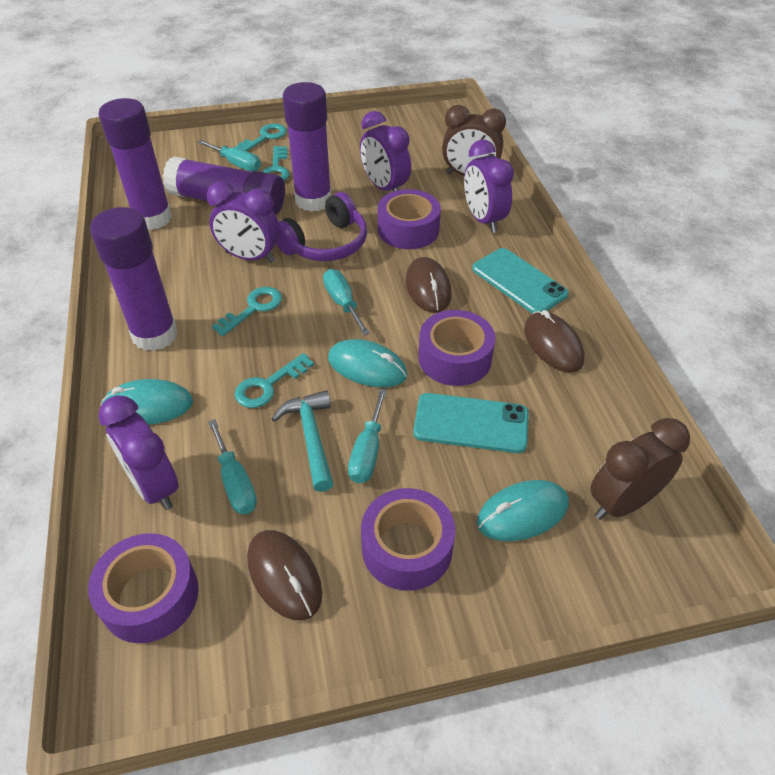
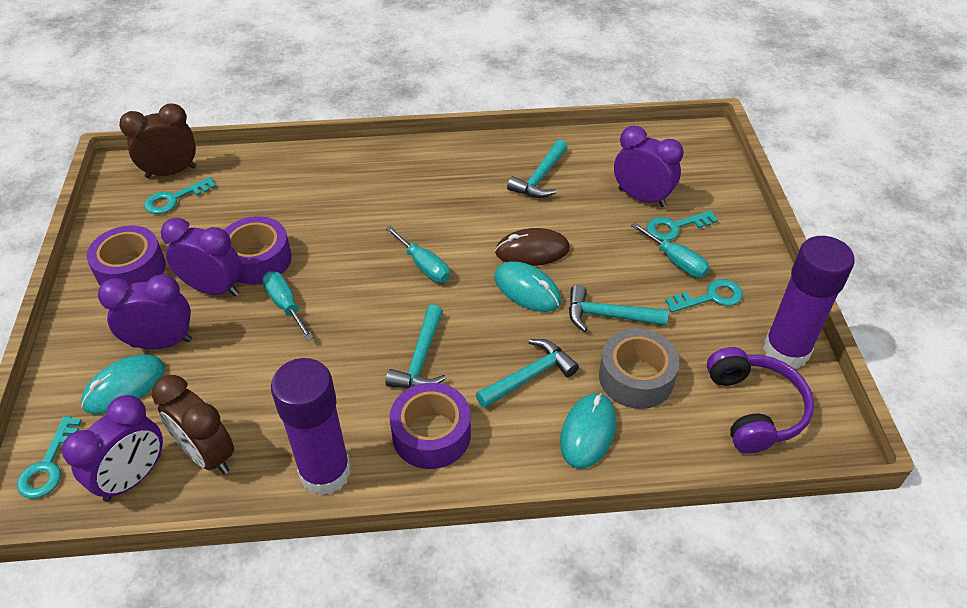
brown mouse: 3 -> 1
grey tape: 0 -> 1
purple glue stick: 4 -> 2
purple tape: 4 -> 3
turquoise hammer: 1 -> 4
turquoise phone: 2 -> 0
turquoise screwdriver: 4 -> 3

